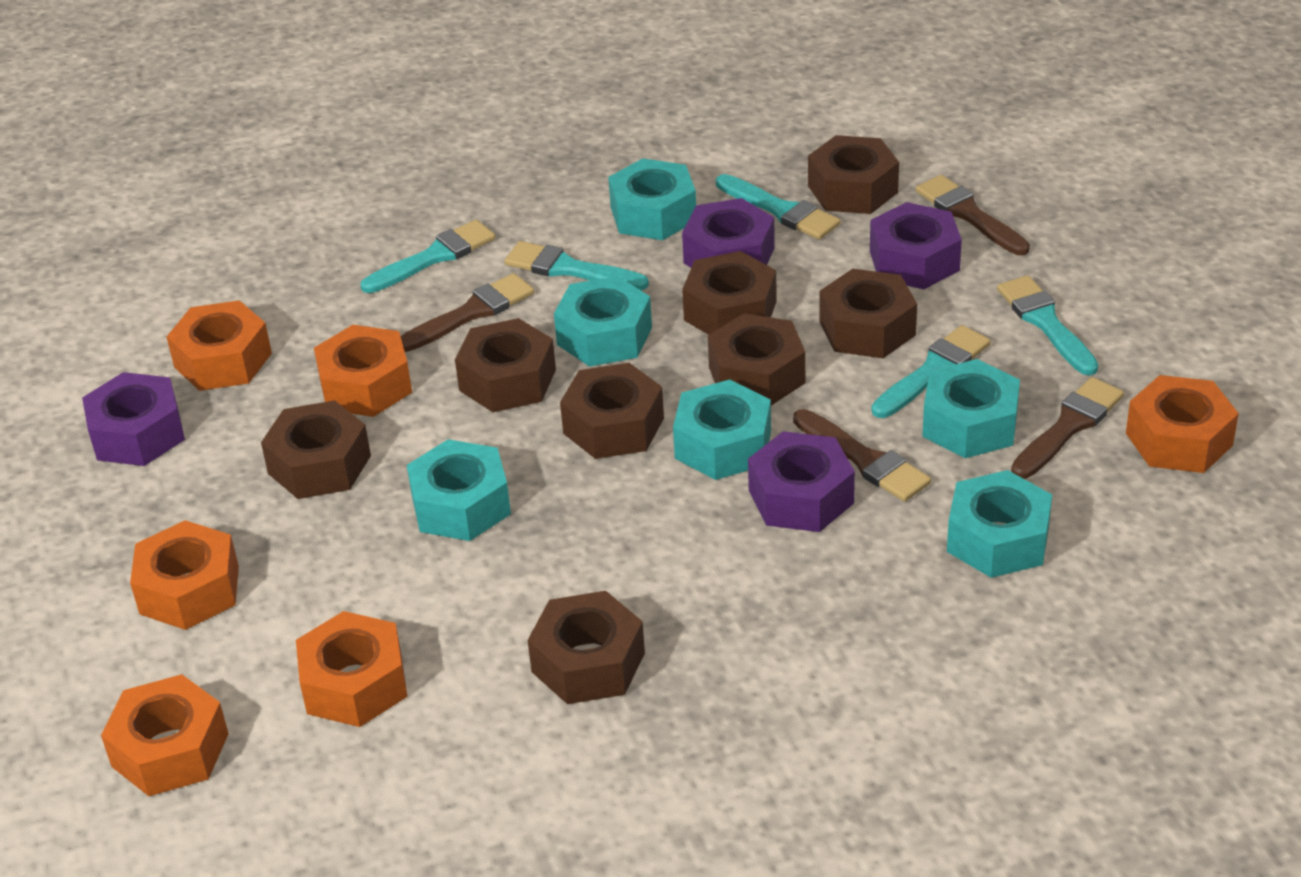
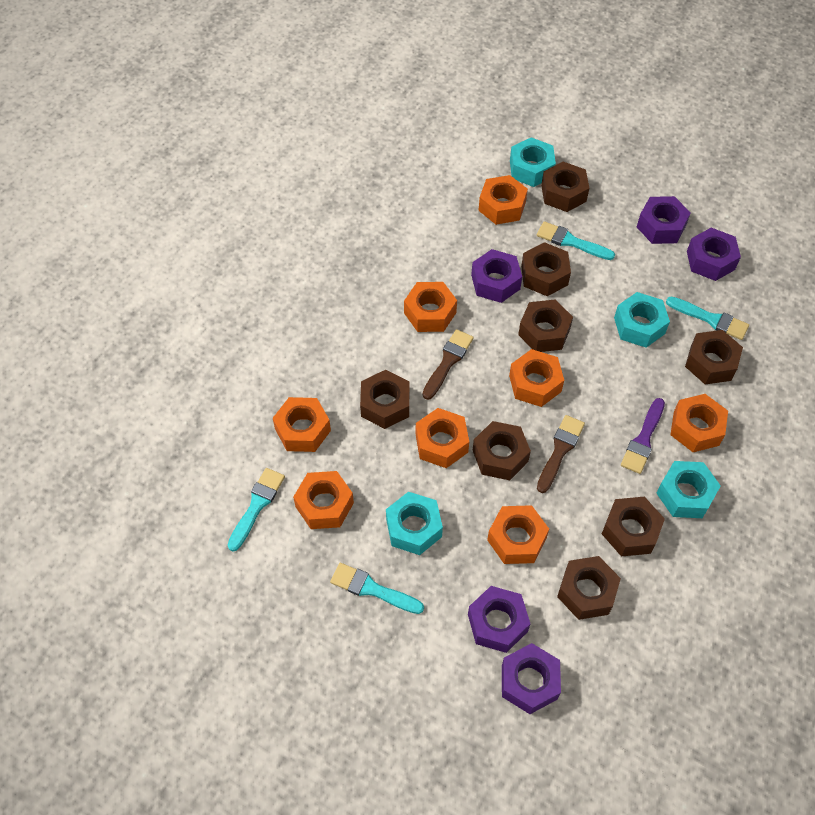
brown brush: 4 -> 2
orange nut: 6 -> 8
purple brush: 0 -> 1
purple nut: 4 -> 5
turquoise brush: 5 -> 4
turquoise nut: 6 -> 4

